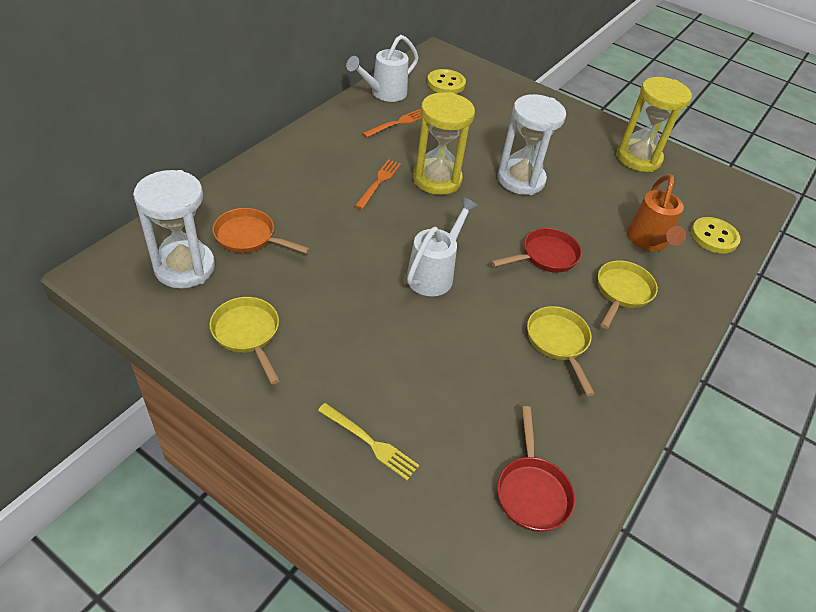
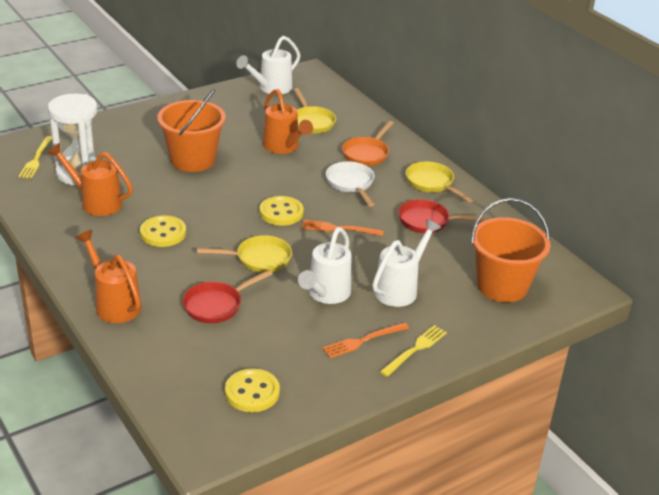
orange bucket: 0 -> 2
orange watering can: 1 -> 3
white hourglass: 2 -> 1
white pan: 0 -> 1
white watering can: 2 -> 3
yellow button: 2 -> 3
yellow fork: 1 -> 2
yellow hourglass: 2 -> 0

